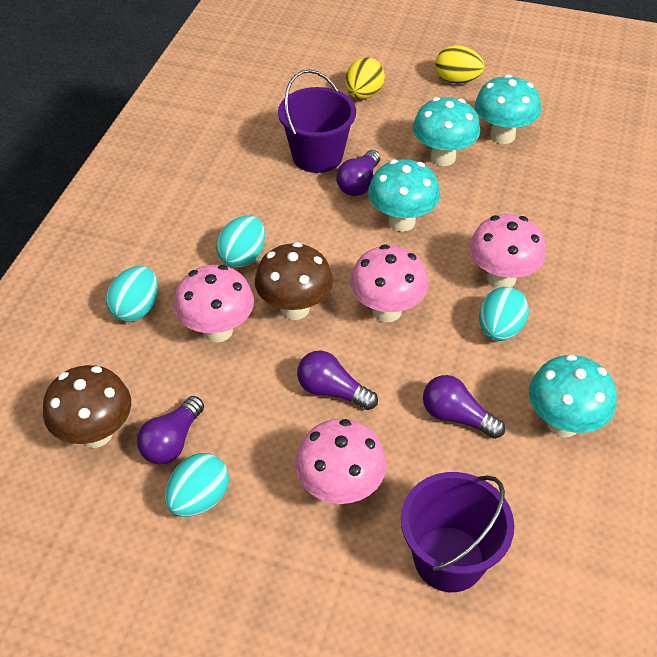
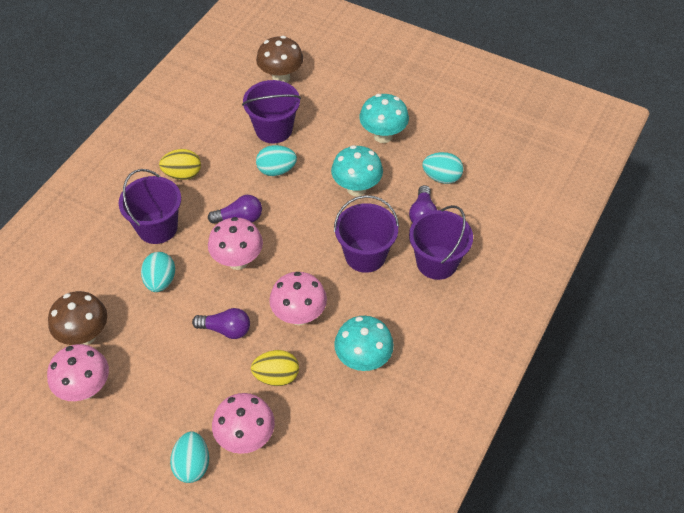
purple bucket: 2 -> 4
purple light bulb: 4 -> 3
turquoise mushroom: 4 -> 3

